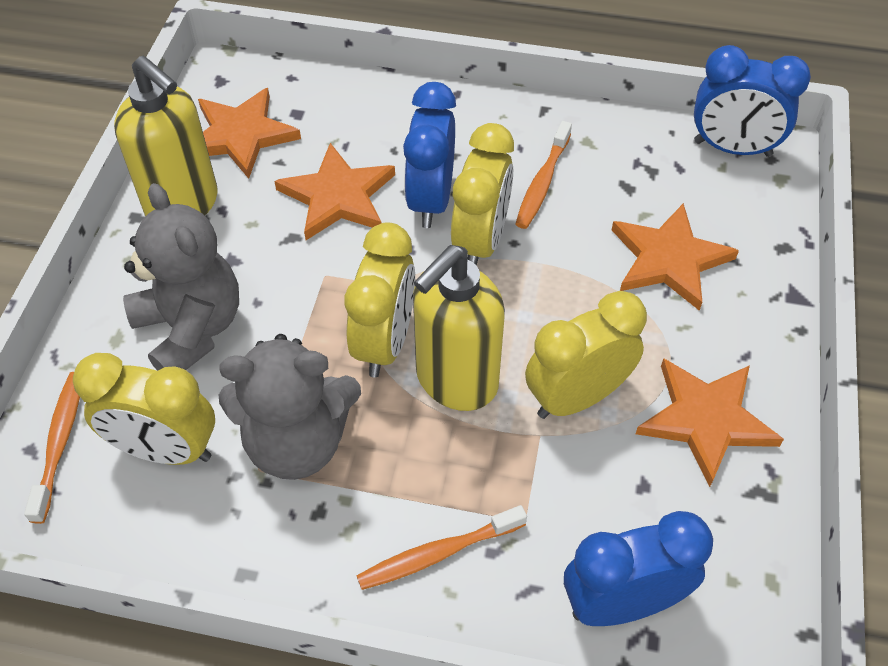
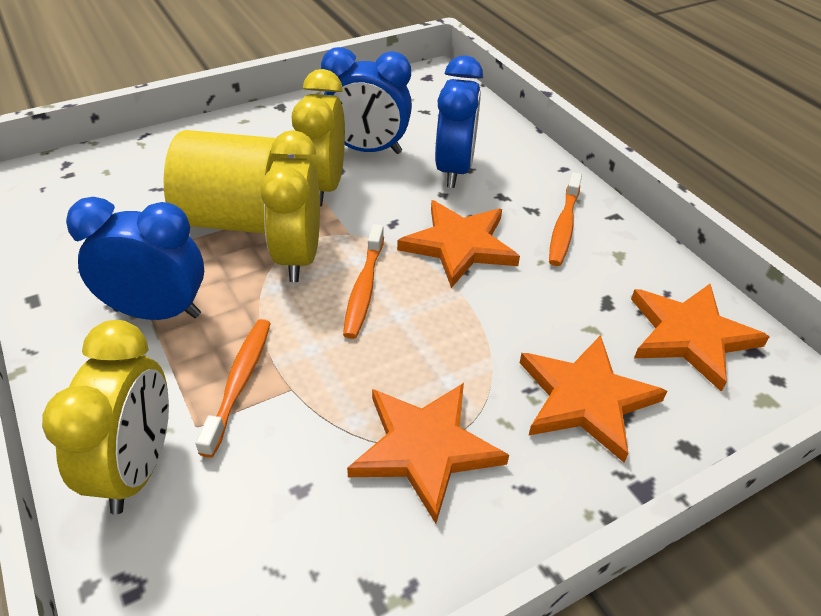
grey teddy bear: 2 -> 0
yellow clock: 4 -> 3
yellow cylinder: 0 -> 1
yellow soap dispenser: 2 -> 0

